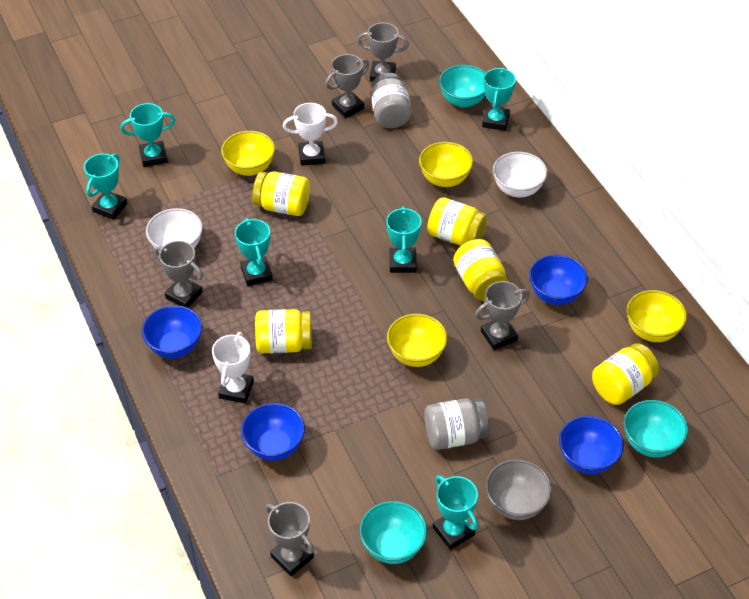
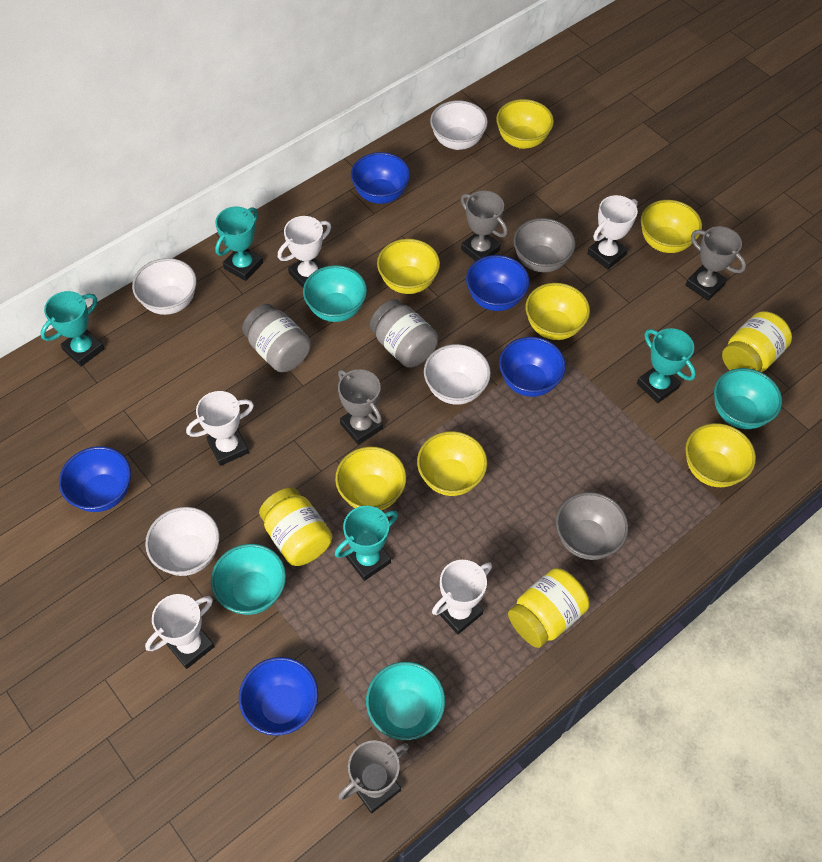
blue bowl: 4 -> 5
grey bowl: 1 -> 2
grey trophy: 5 -> 4
turquoise bowl: 3 -> 4
turquoise trophy: 6 -> 4
white bowl: 2 -> 4
white trophy: 2 -> 5
yellow bowl: 4 -> 7
yellow jar: 5 -> 3

